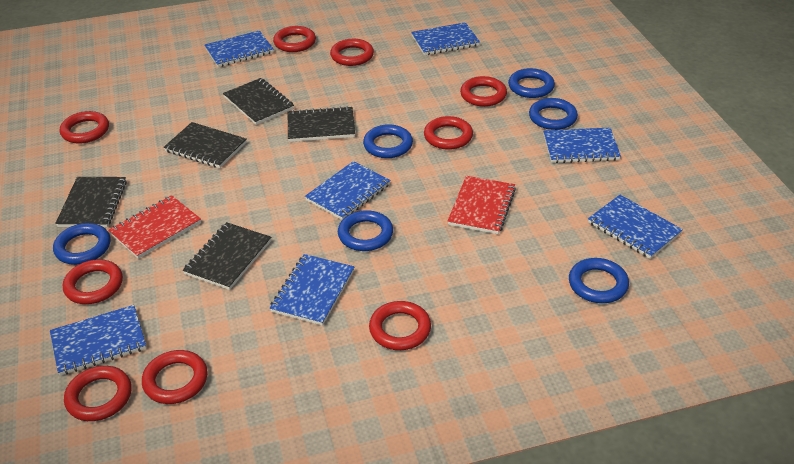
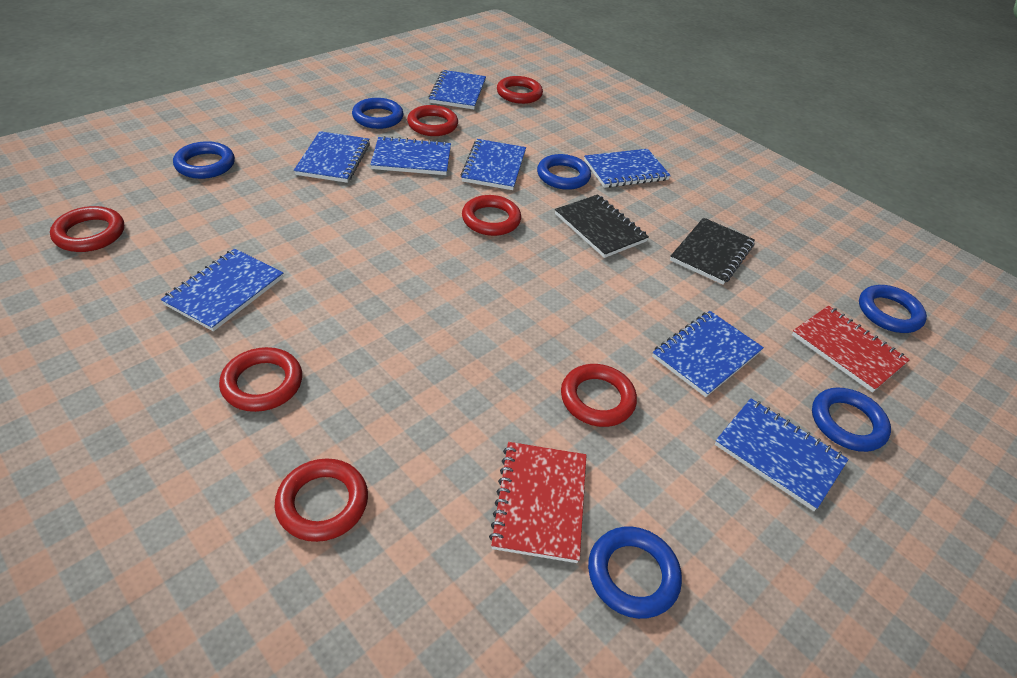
black notebook: 5 -> 2
blue notebook: 7 -> 8
red ring: 9 -> 7

